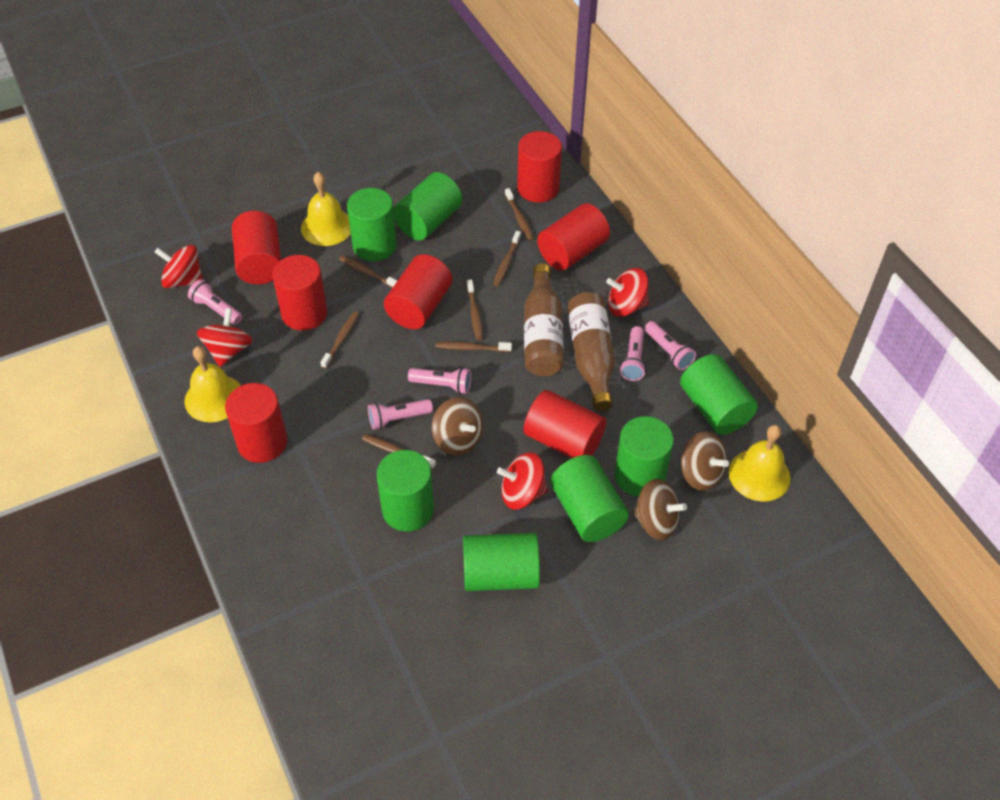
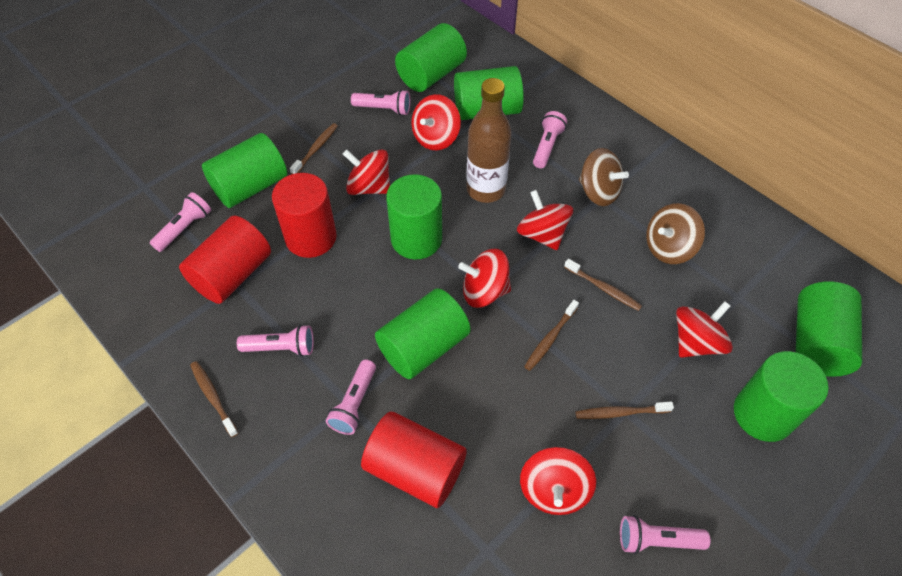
brown bottle: 2 -> 1
brown spinning top: 3 -> 2
brown toothbrush: 7 -> 5
pink flashlight: 5 -> 6
red cylinder: 7 -> 3
red spinning top: 4 -> 6
yellow bell: 3 -> 0

